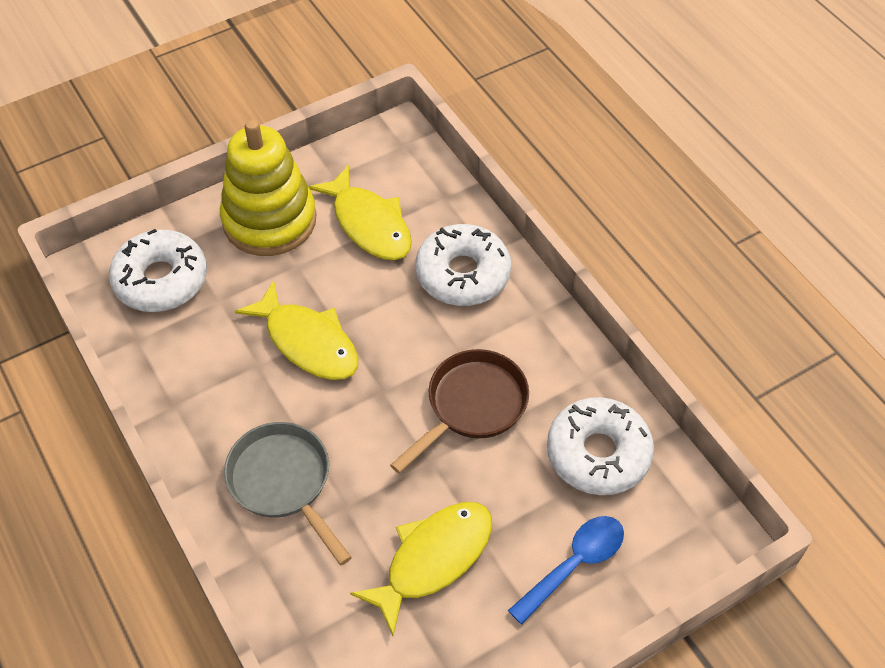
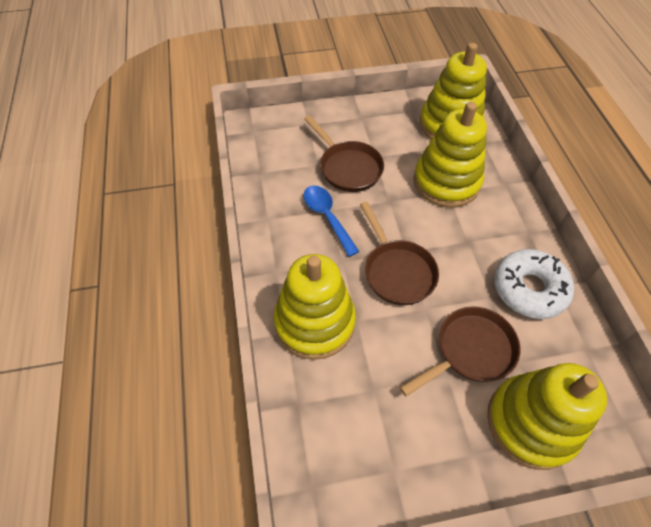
brown pan: 1 -> 3
grey pan: 1 -> 0
white donut: 3 -> 1
yellow fish: 3 -> 0
yellow stacking toy: 1 -> 4

